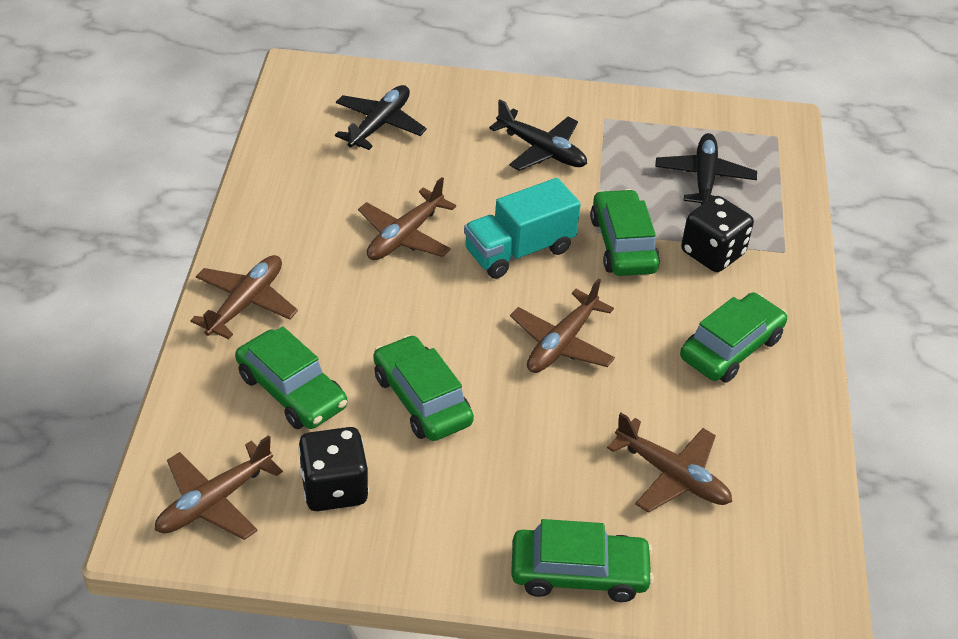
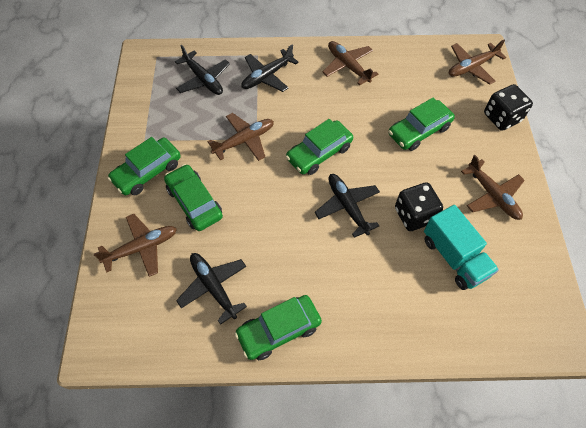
black plane: 3 -> 4

